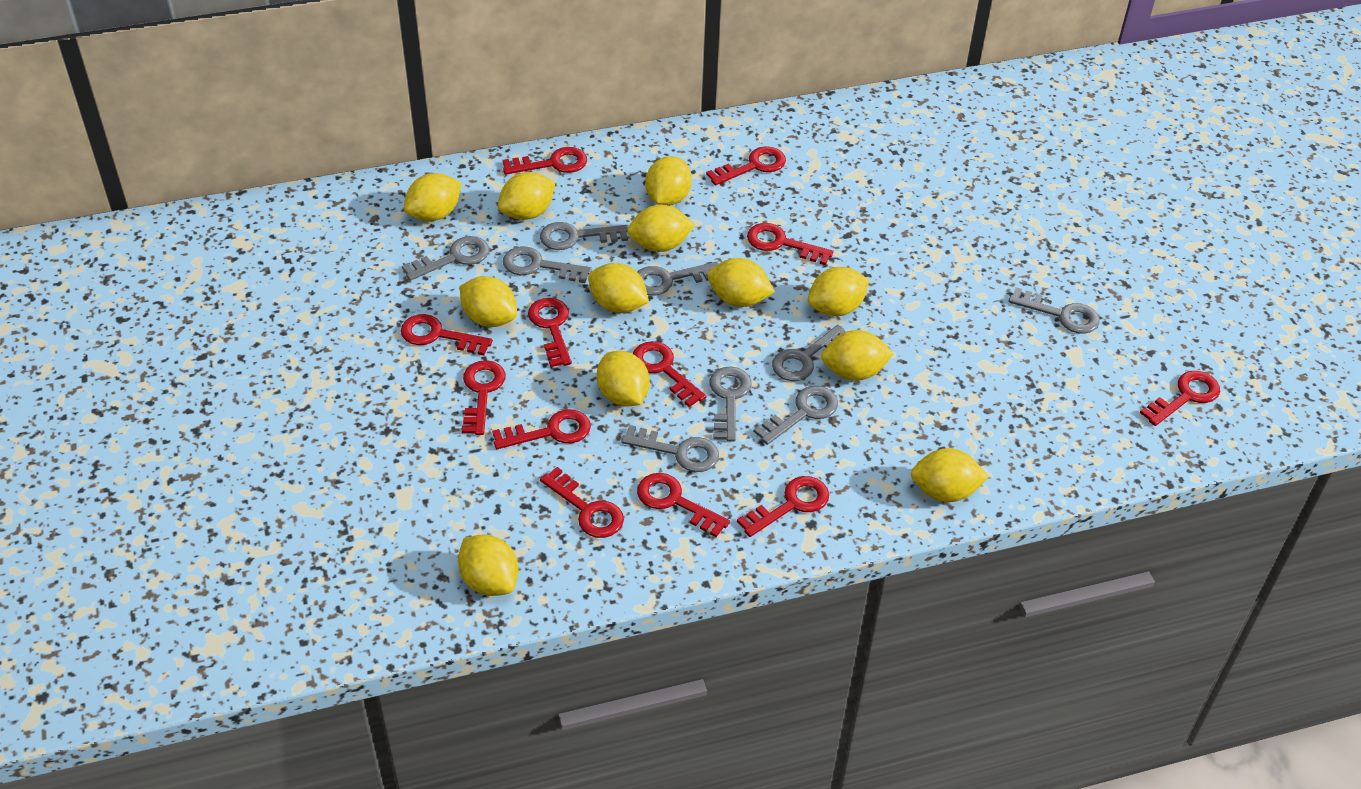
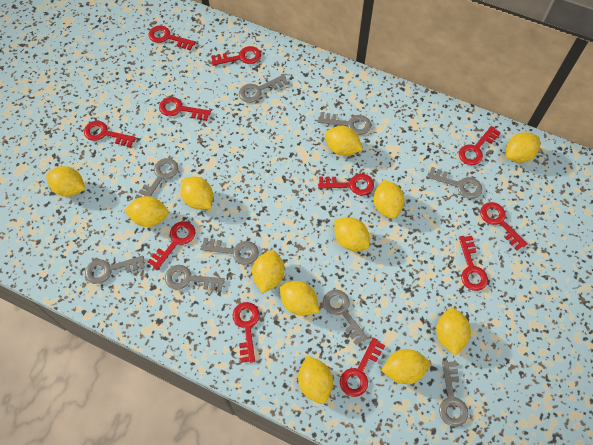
red key: 12 -> 11

